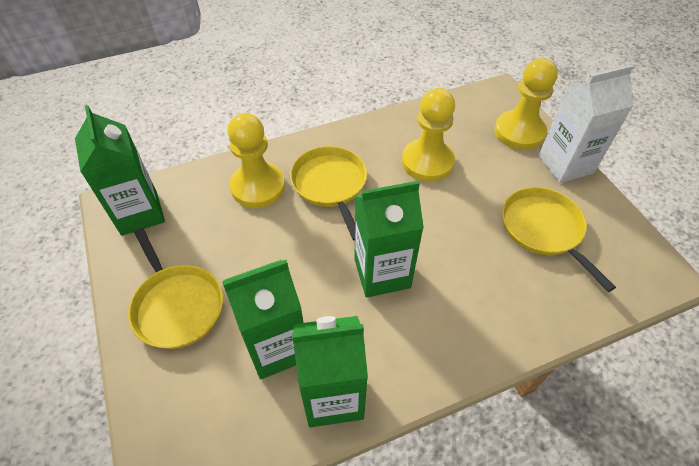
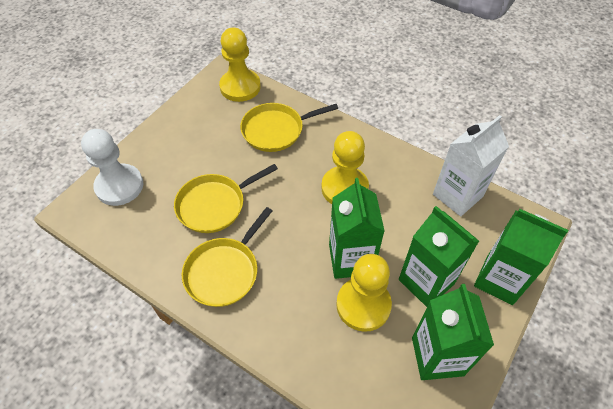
white pawn: 0 -> 1

